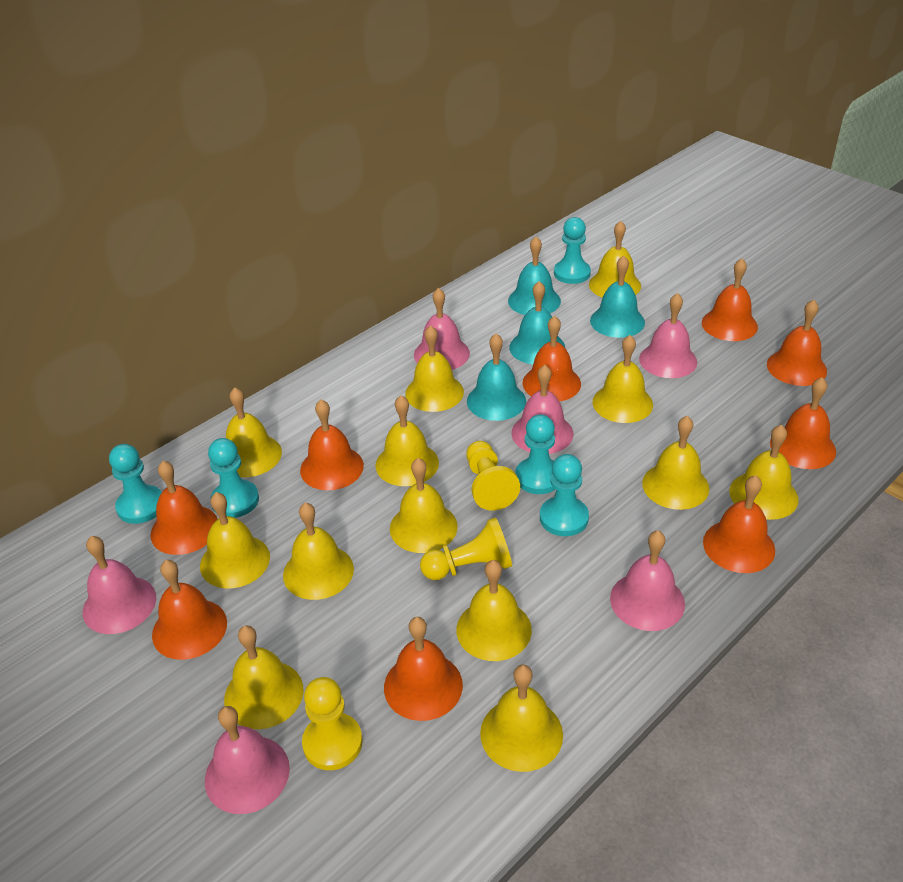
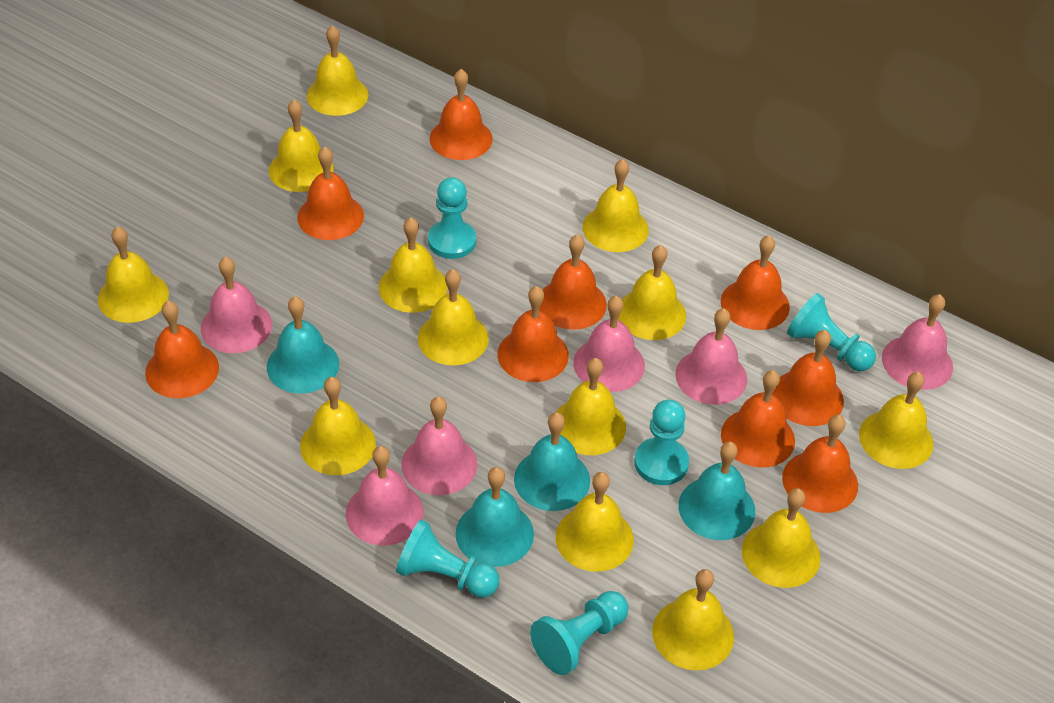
yellow pawn: 3 -> 0

